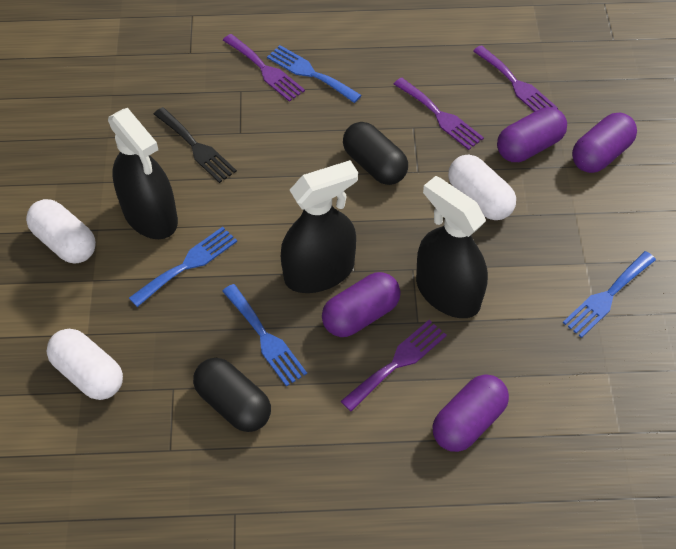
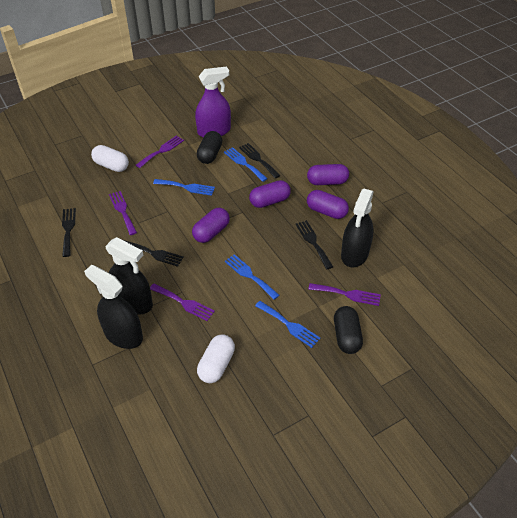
black fork: 1 -> 4
purple spray bottle: 0 -> 1
white capsule: 3 -> 2

